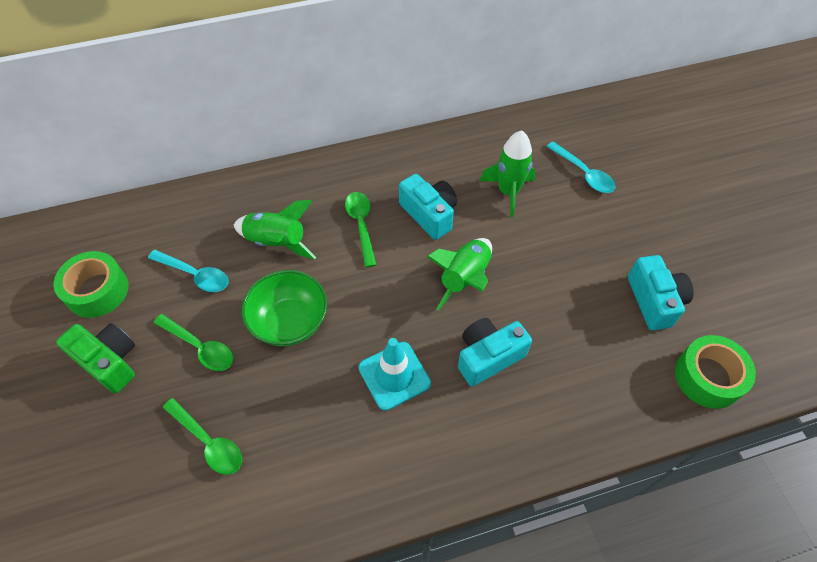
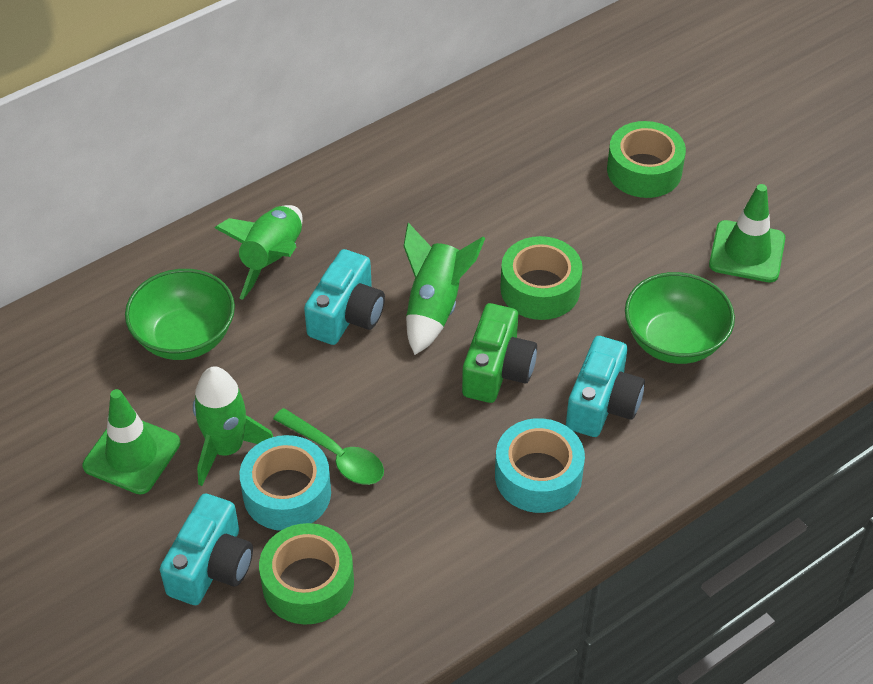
green bowl: 1 -> 2
green spoon: 3 -> 1
green tape: 2 -> 3
green traffic cone: 0 -> 2
turquoise spoon: 2 -> 0
turquoise tape: 0 -> 2
turquoise traffic cone: 1 -> 0

